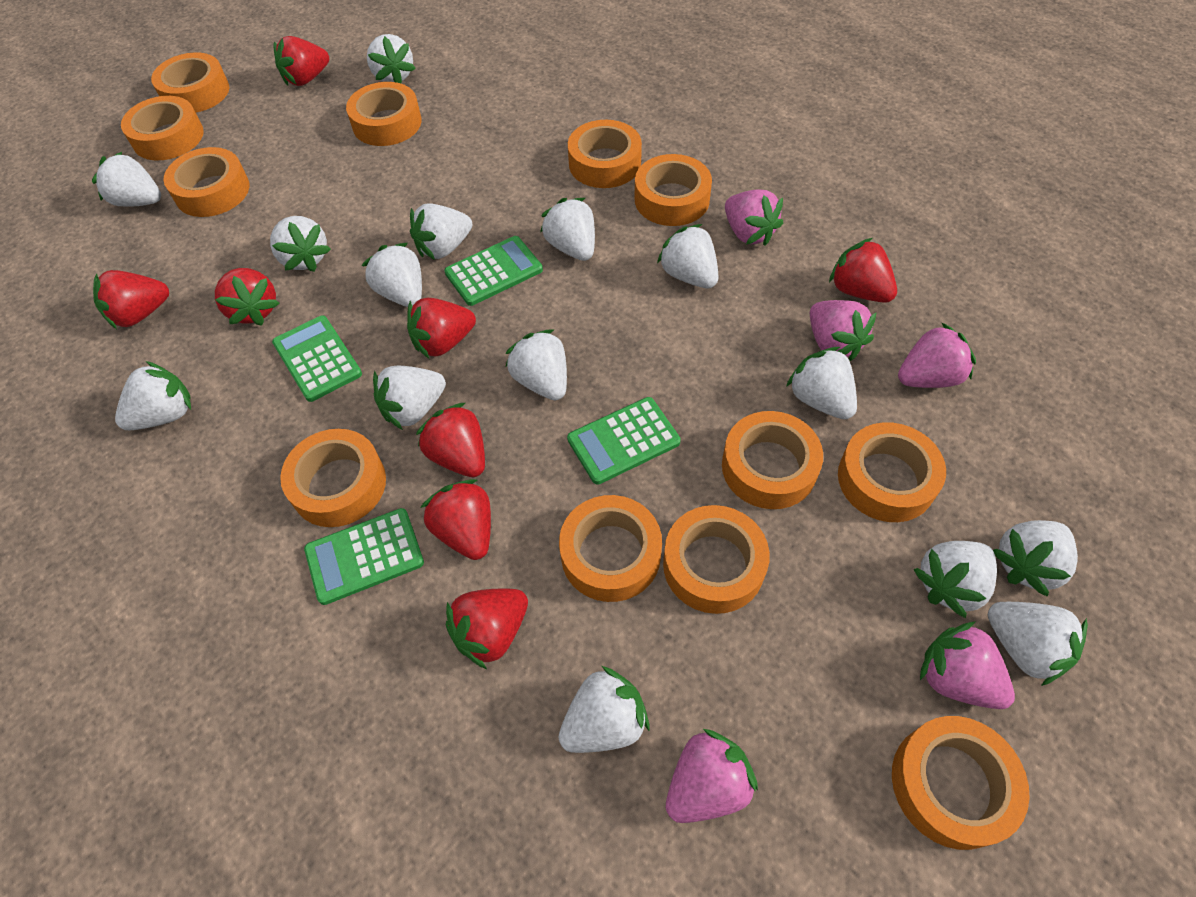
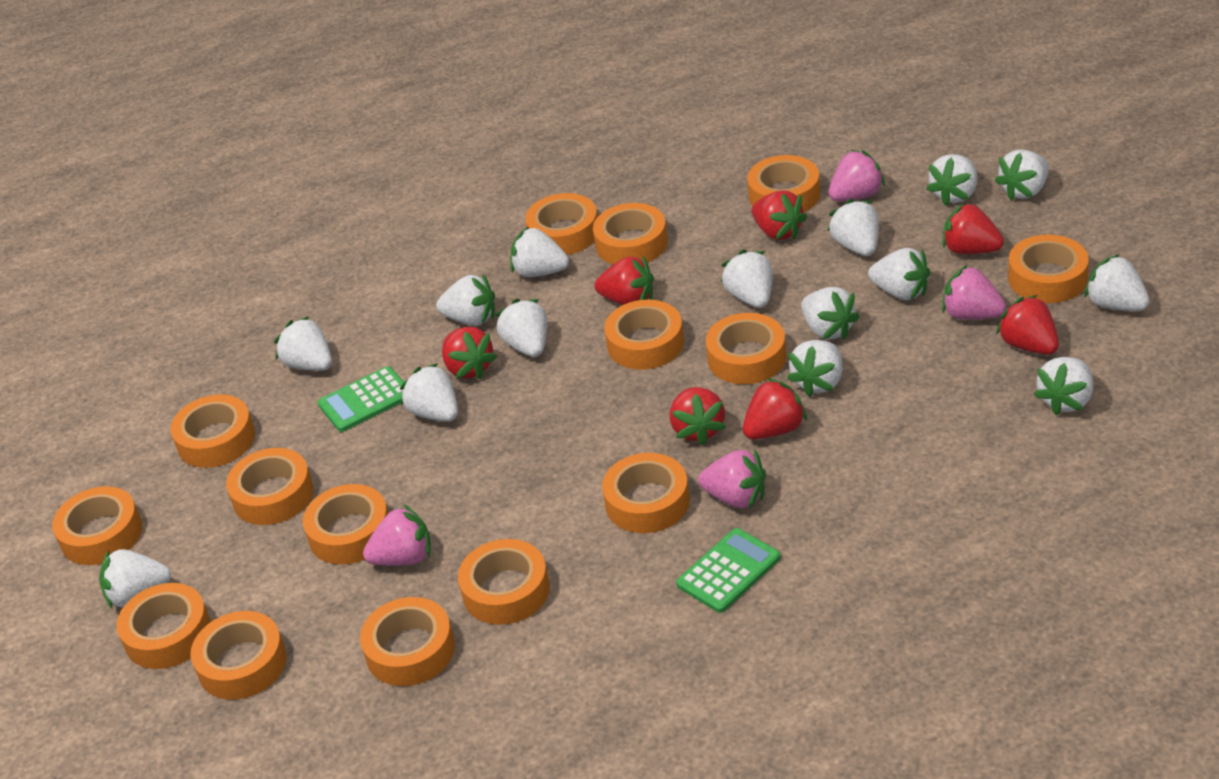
green calculator: 4 -> 2
orange tape: 12 -> 15
pink strawberry: 5 -> 4
red strawberry: 8 -> 7

